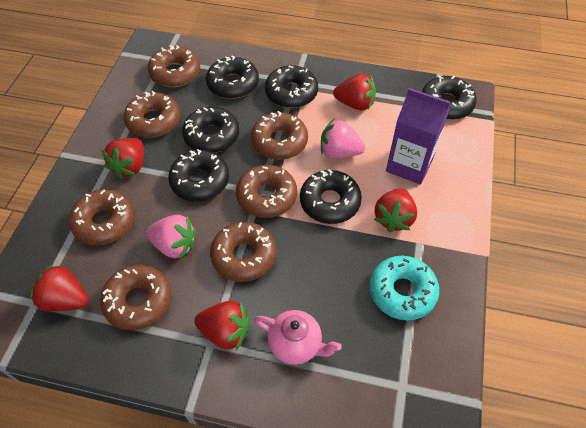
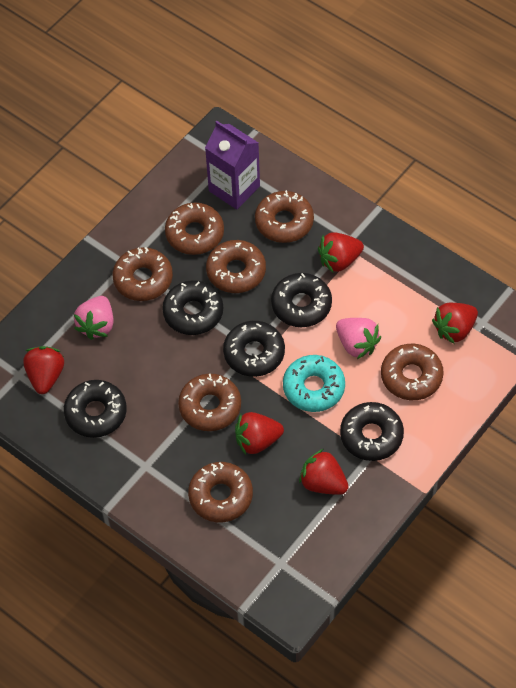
black donut: 6 -> 5
pink teapot: 1 -> 0

